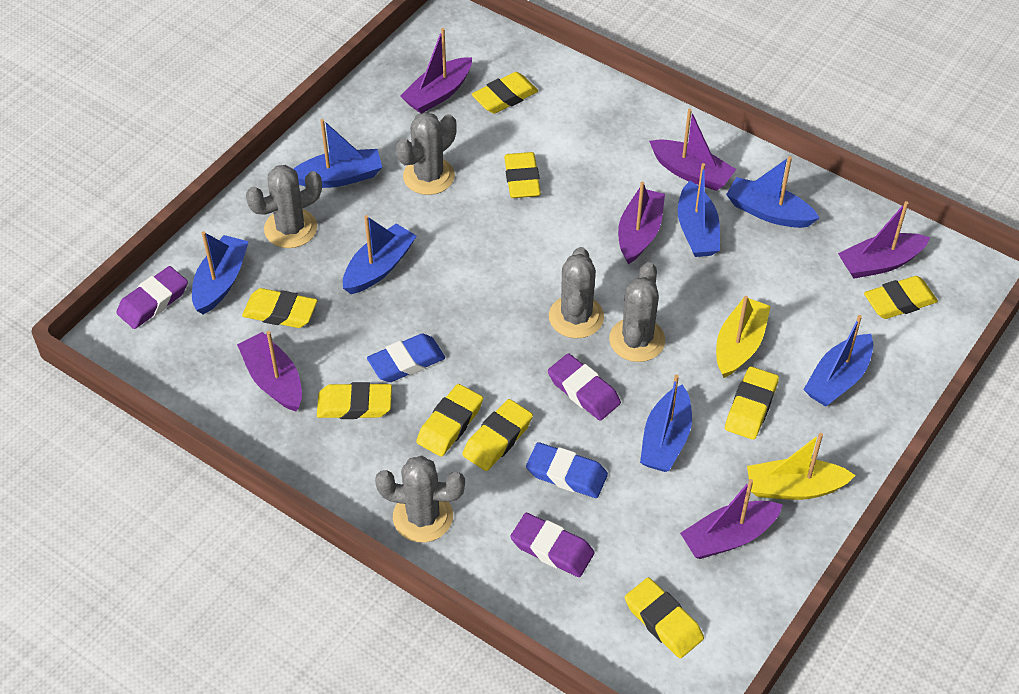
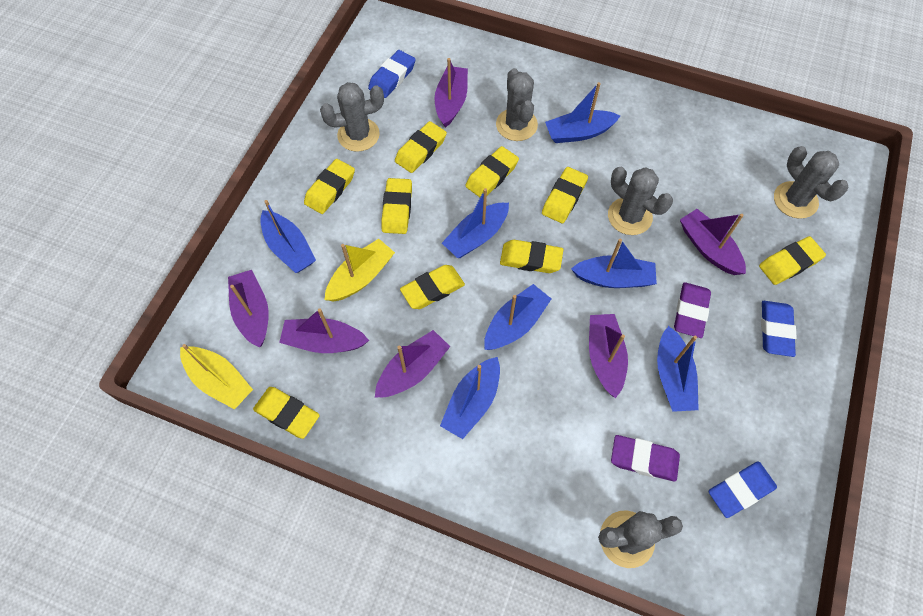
blue eraser: 2 -> 3
purple eraser: 3 -> 2

